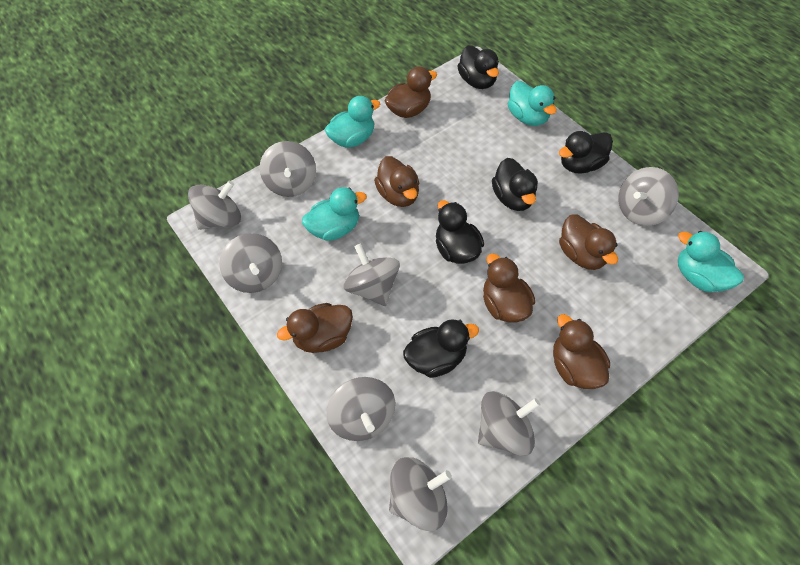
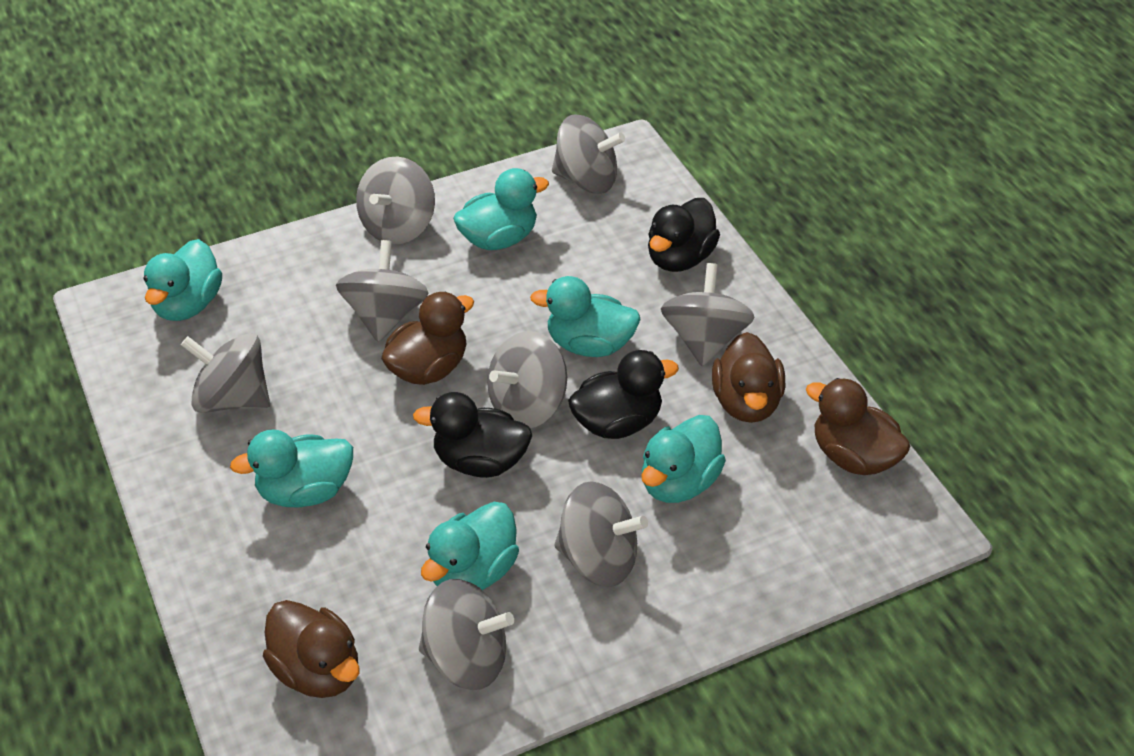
black duck: 5 -> 3
brown duck: 6 -> 4
turquoise duck: 4 -> 6

